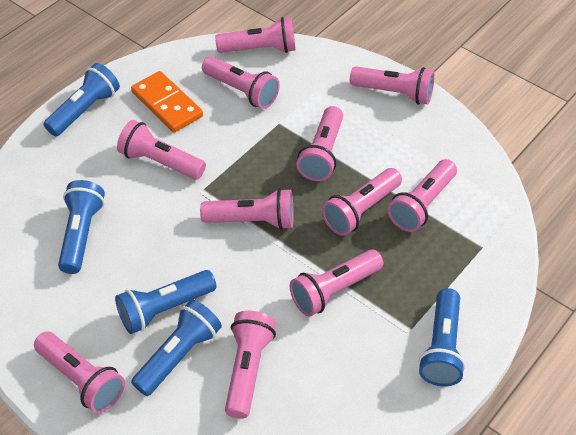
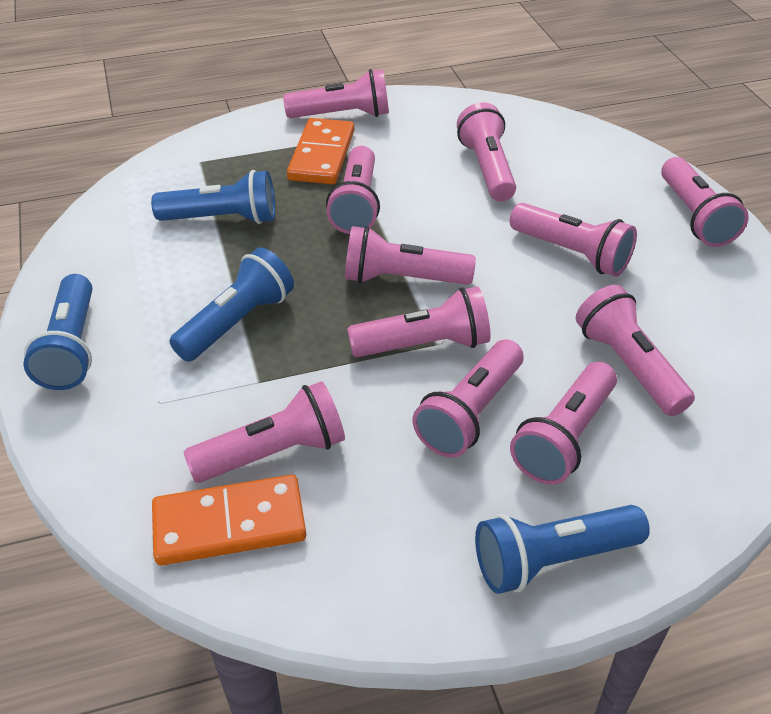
blue flashlight: 5 -> 4
orange domino: 1 -> 2

